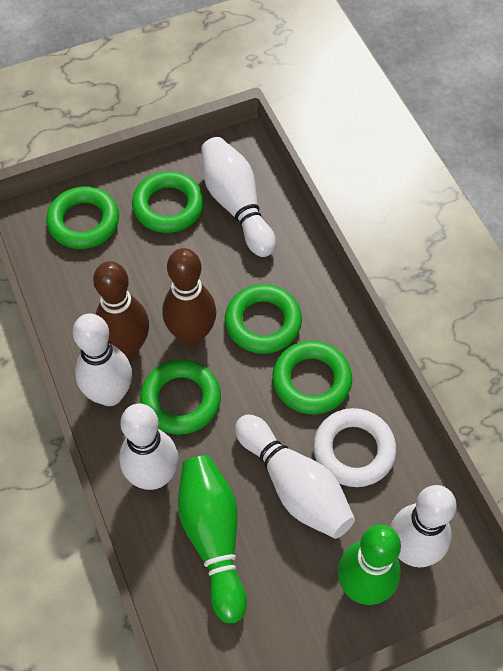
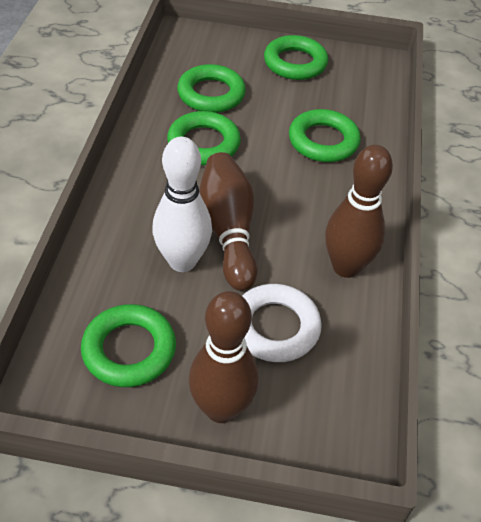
brown bowling pin: 2 -> 3
green bowling pin: 2 -> 0
white bowling pin: 5 -> 1

